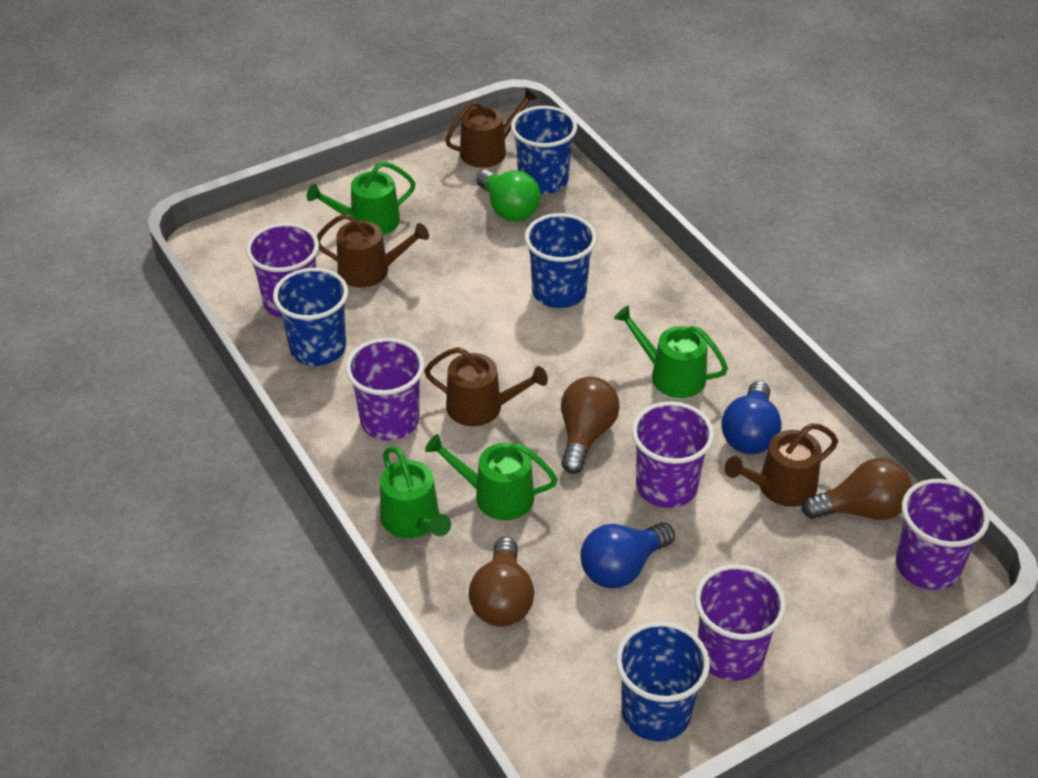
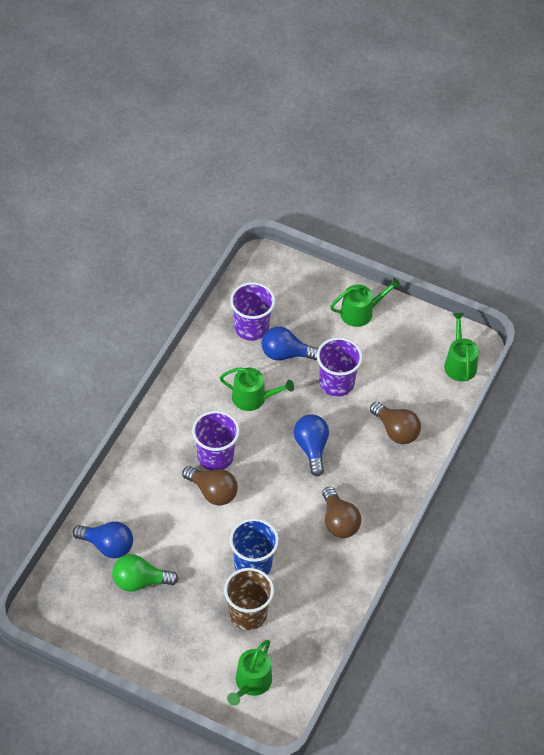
blue cup: 4 -> 1
blue light bulb: 2 -> 3
brown cup: 0 -> 1
brown watering can: 4 -> 0
purple cup: 5 -> 3

